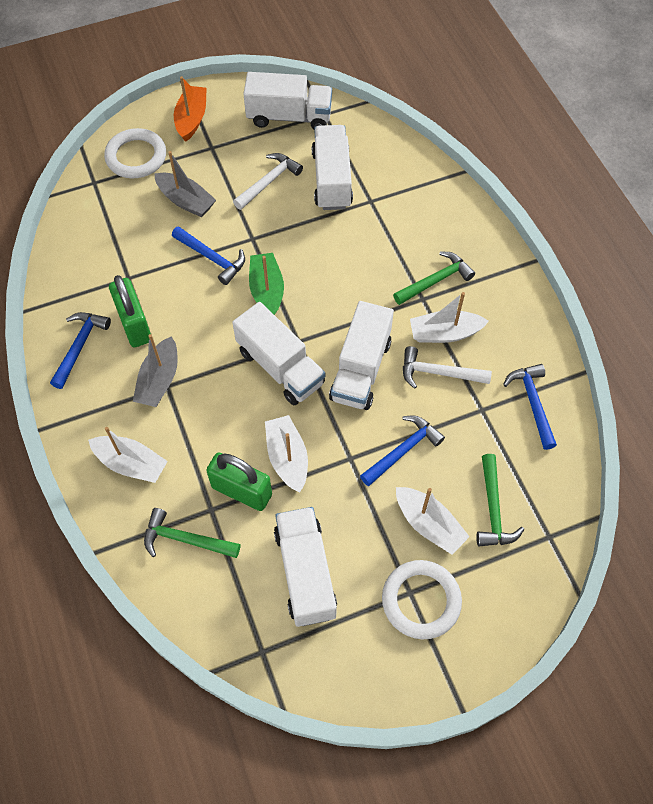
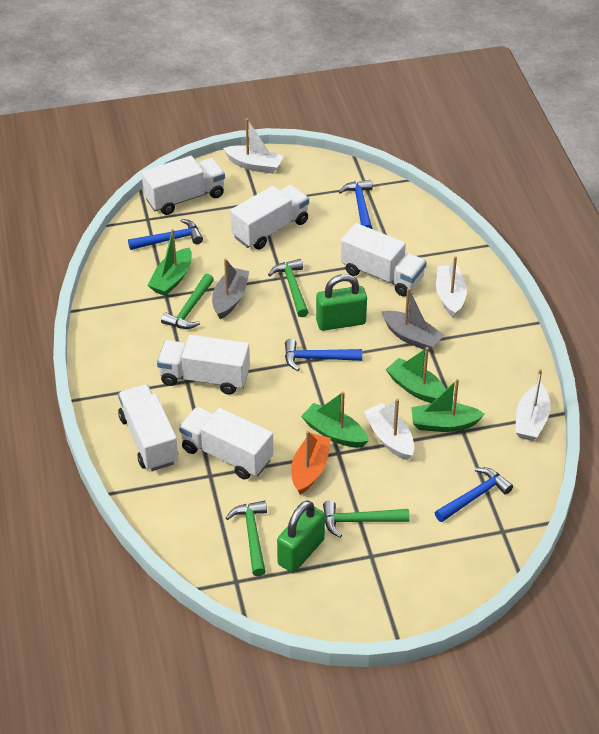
green boat: 1 -> 4
green hammer: 3 -> 4
white hammer: 2 -> 0
white ring: 2 -> 0
white truck: 5 -> 6

